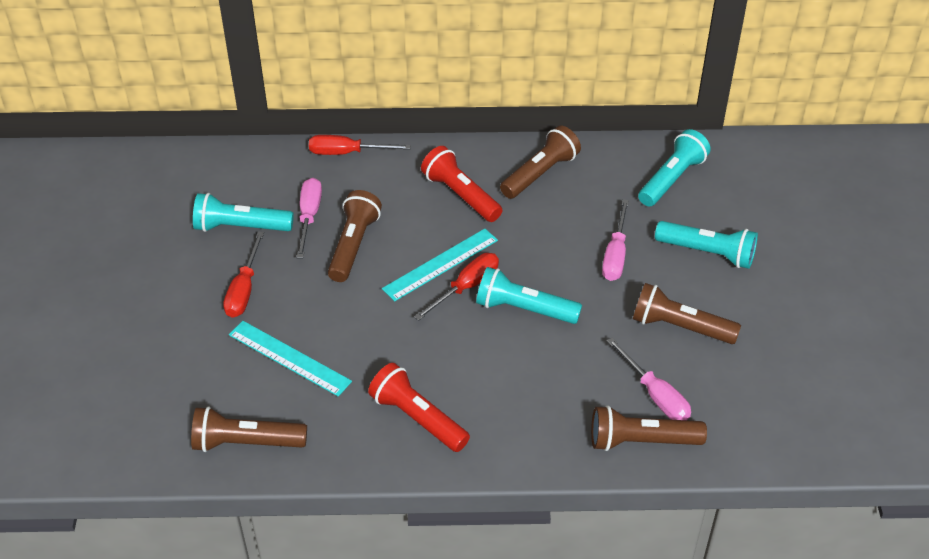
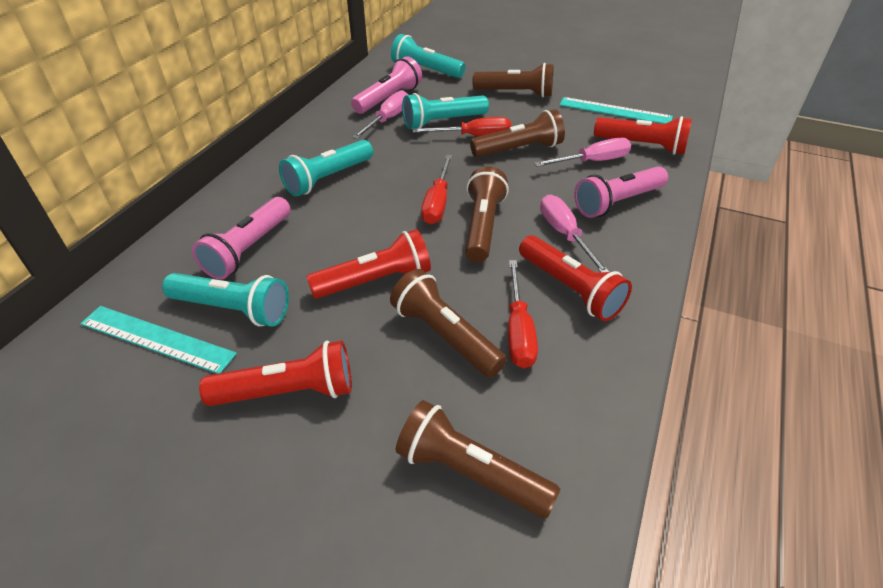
pink flashlight: 0 -> 3
red flashlight: 2 -> 4

